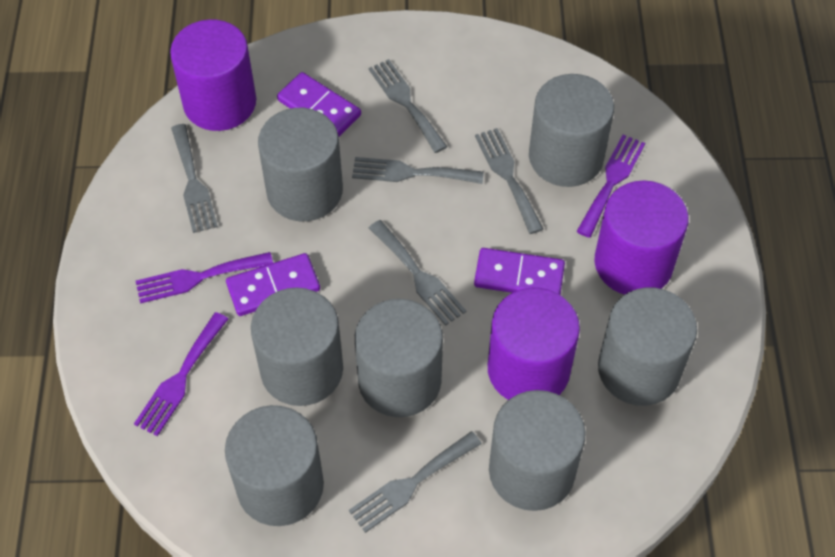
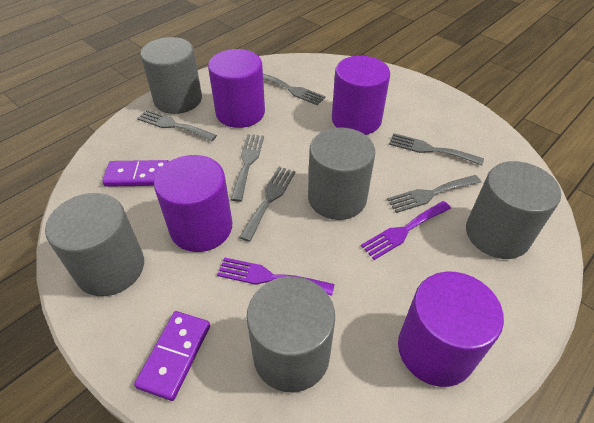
grey cylinder: 7 -> 5
purple cylinder: 3 -> 4
purple domino: 3 -> 2
purple fork: 3 -> 2

